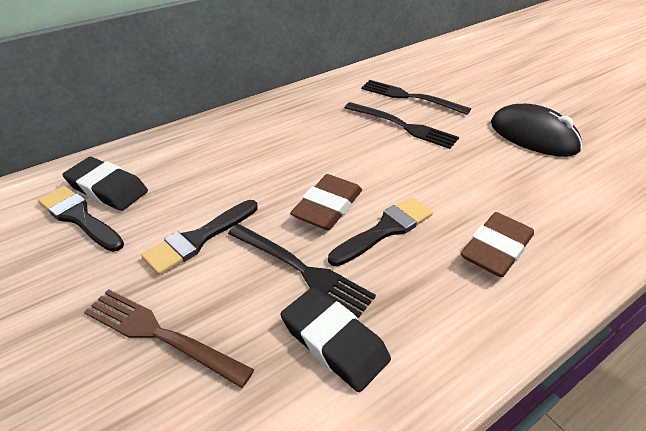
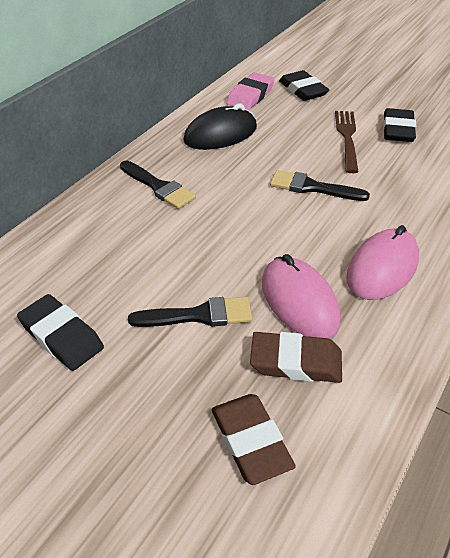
black eraser: 2 -> 3
black fork: 3 -> 0
pink eraser: 0 -> 1
pink mouse: 0 -> 2

